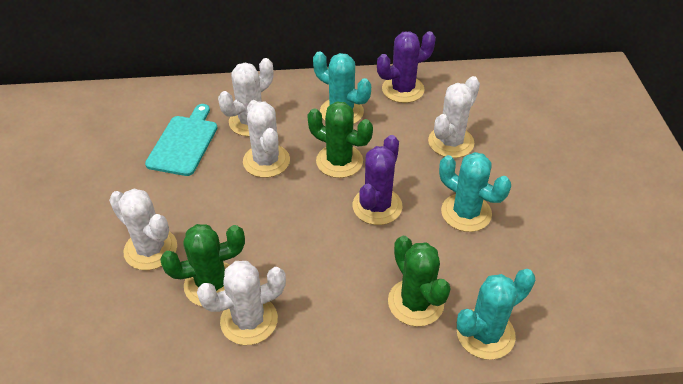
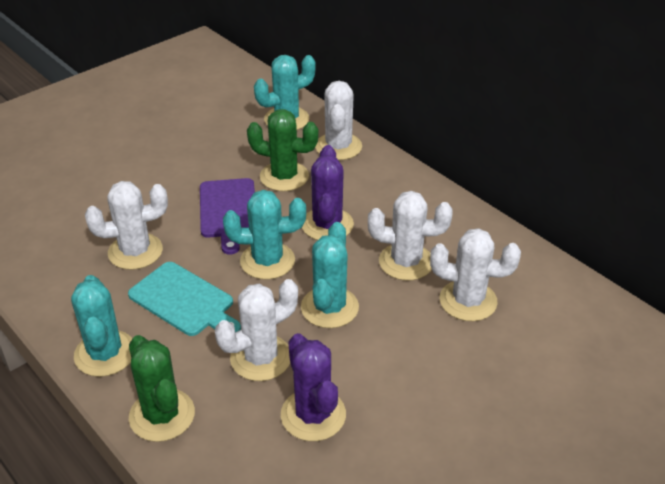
green cactus: 3 -> 2
purple cutting board: 0 -> 1
turquoise cactus: 3 -> 4

